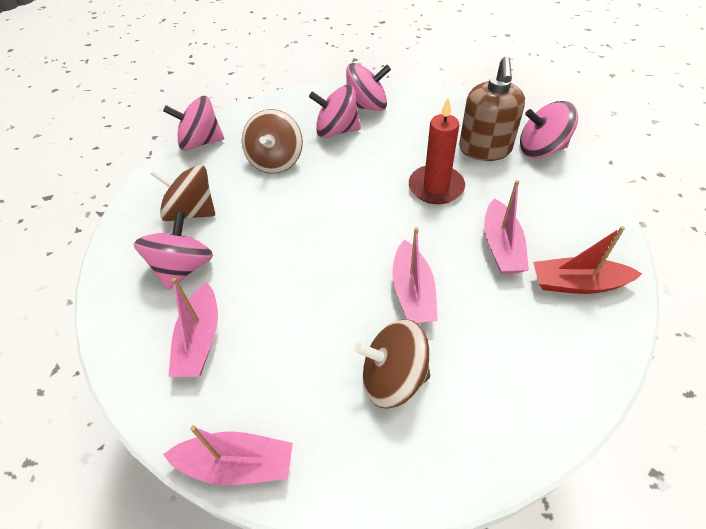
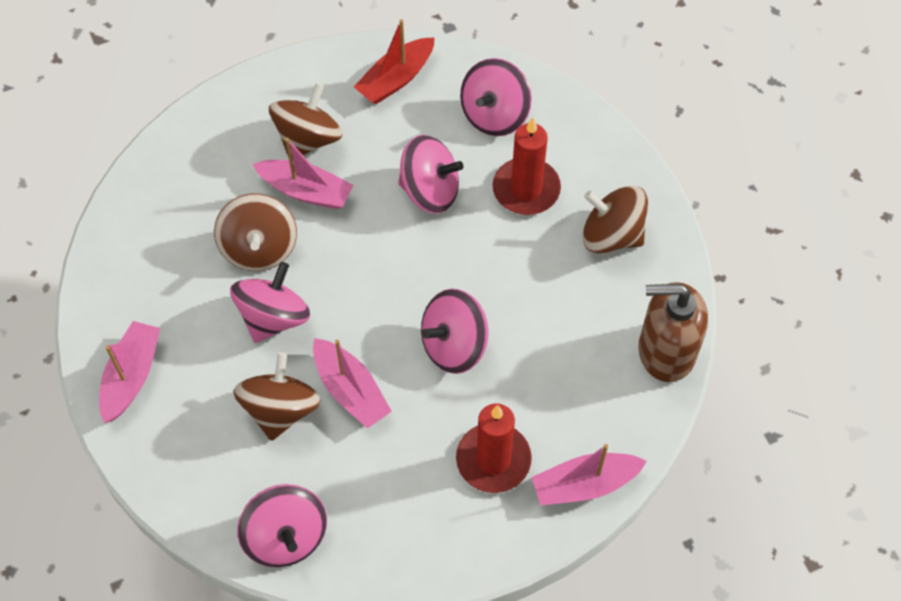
brown spinning top: 3 -> 4
red candle: 1 -> 2

